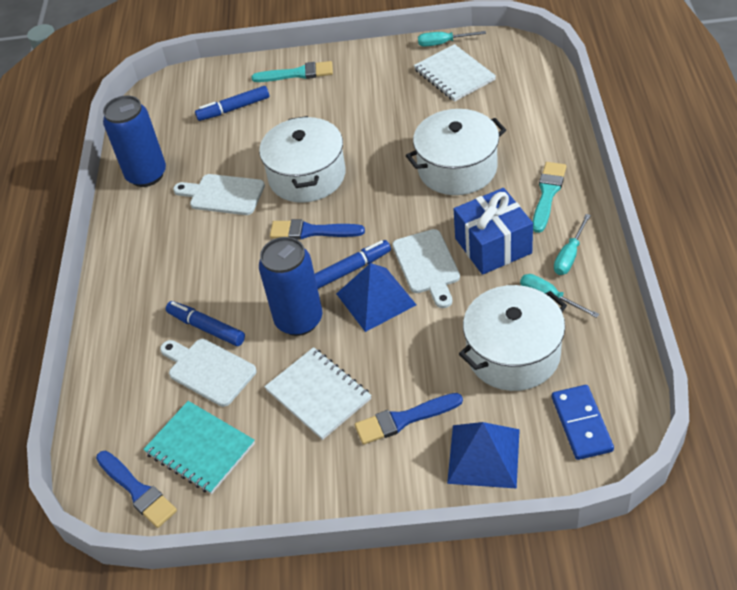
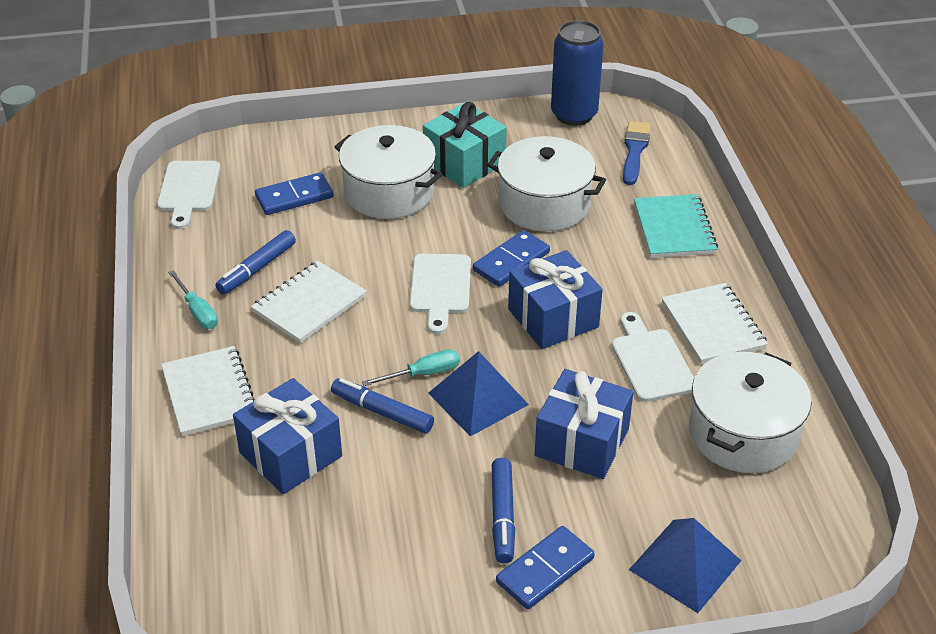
blue brush: 3 -> 1
blue can: 2 -> 1
blue domino: 1 -> 3
blue gift: 1 -> 3
turquoise brush: 2 -> 0
turquoise gift: 0 -> 1
turquoise screwdriver: 3 -> 2
white notebook: 2 -> 3

